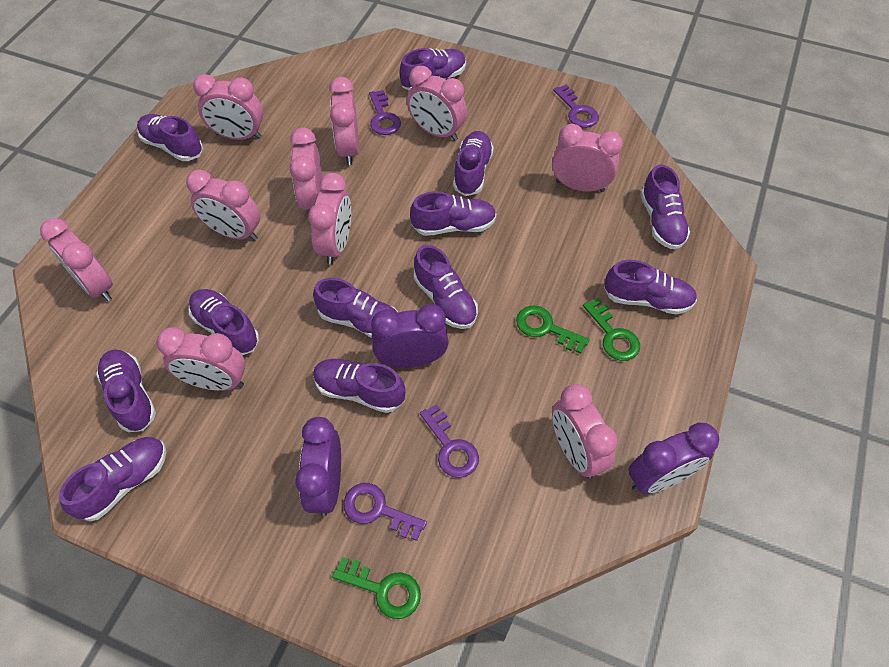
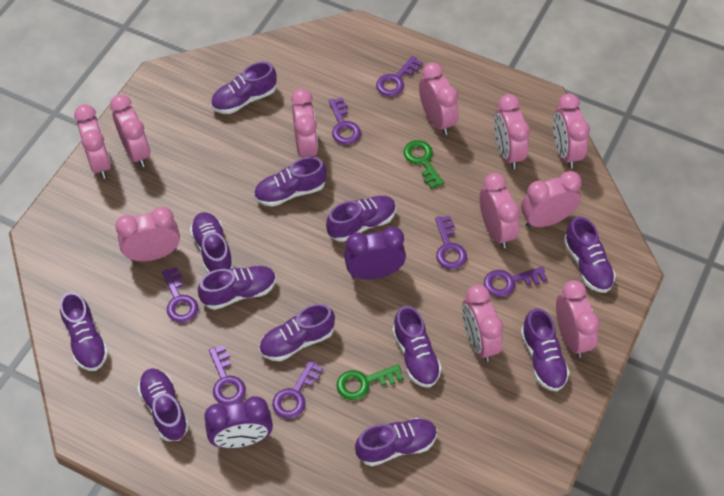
green key: 3 -> 2
pink clock: 10 -> 11
purple clock: 3 -> 2
purple key: 4 -> 7

